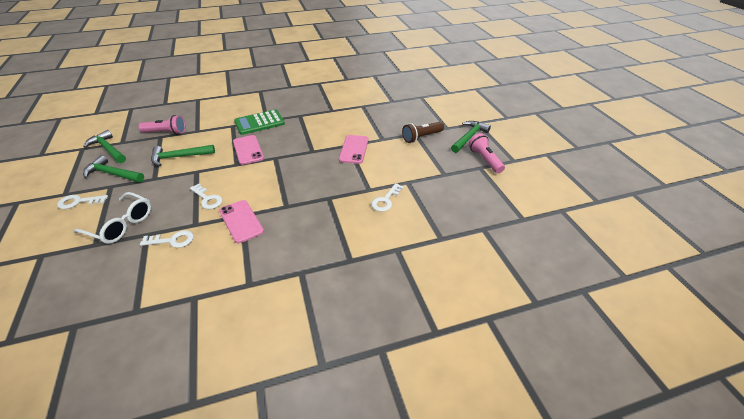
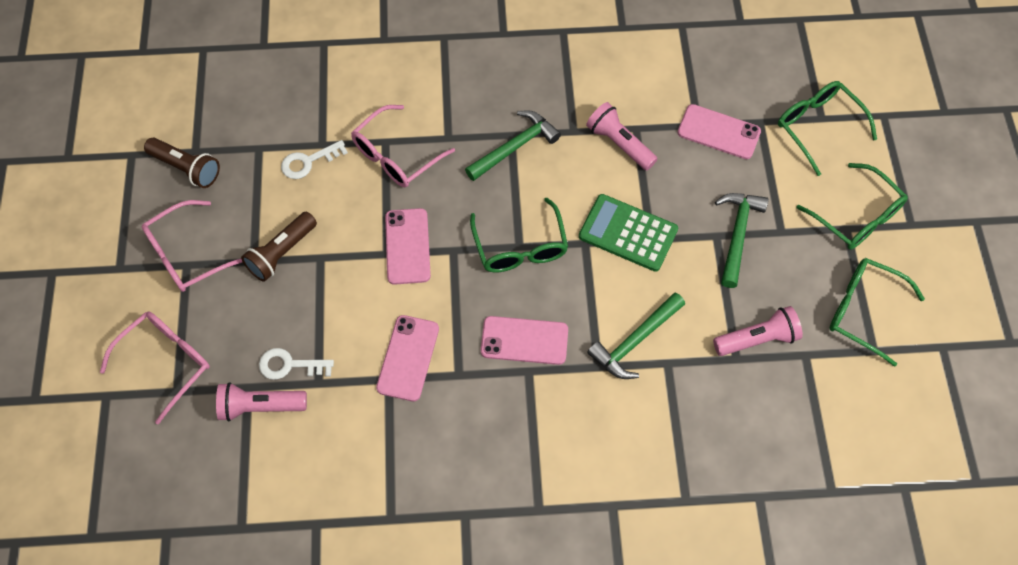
brown flashlight: 1 -> 2
green glasses: 0 -> 4
green hammer: 4 -> 3
pink flashlight: 2 -> 3
pink glasses: 0 -> 3
pink phone: 3 -> 4
white glasses: 1 -> 0
white key: 4 -> 2

